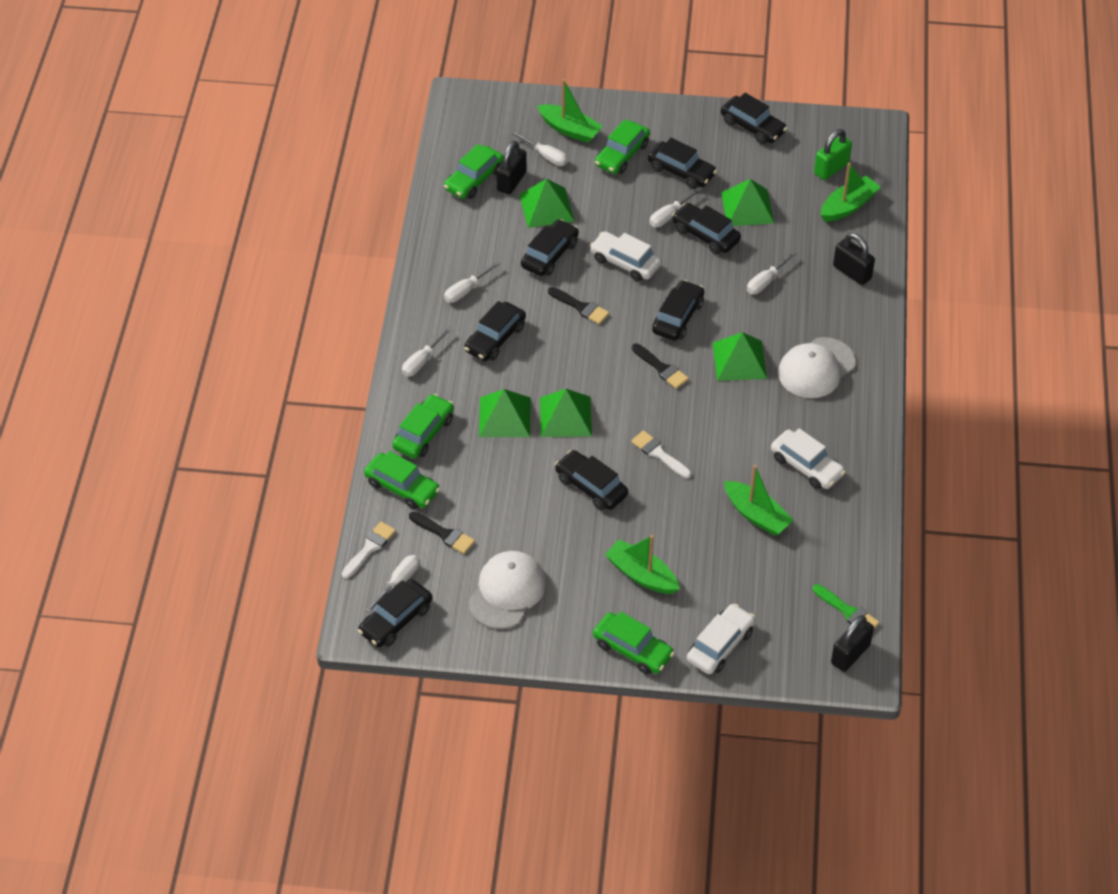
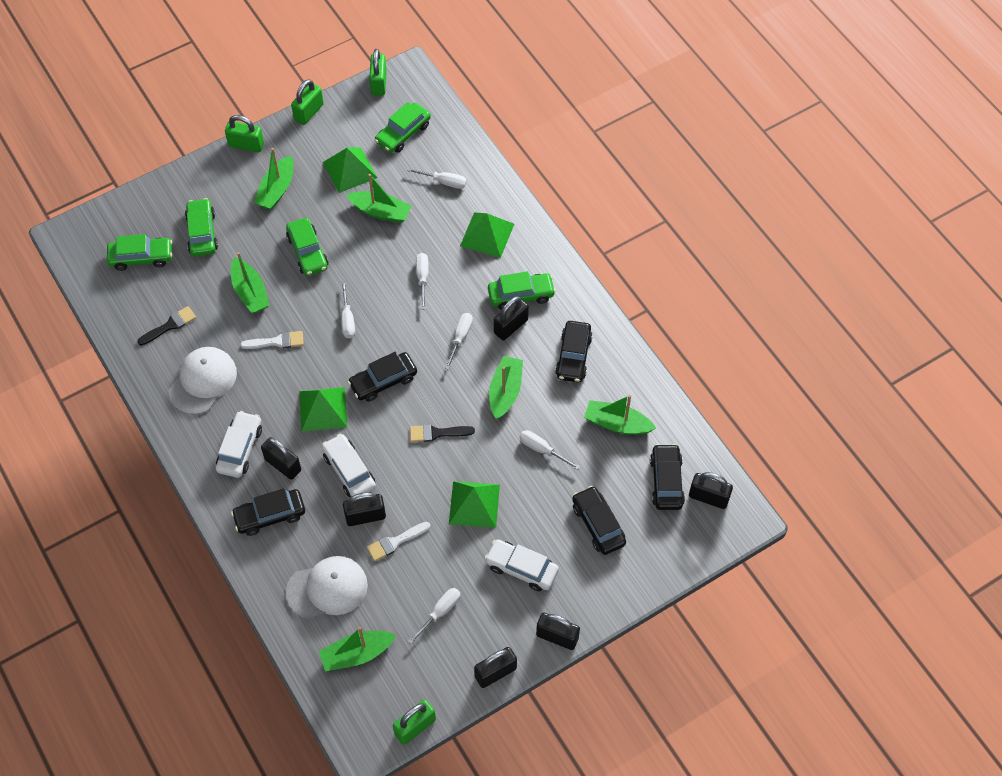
black brush: 3 -> 2
black car: 8 -> 5
black padlock: 3 -> 6
green boat: 4 -> 6
green brush: 1 -> 0
green padlock: 1 -> 4
green pyramid: 5 -> 4

